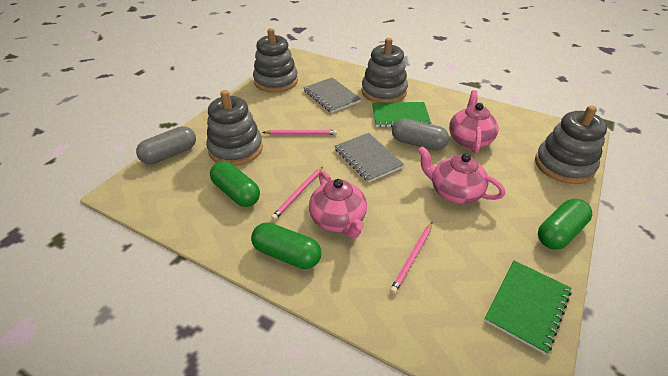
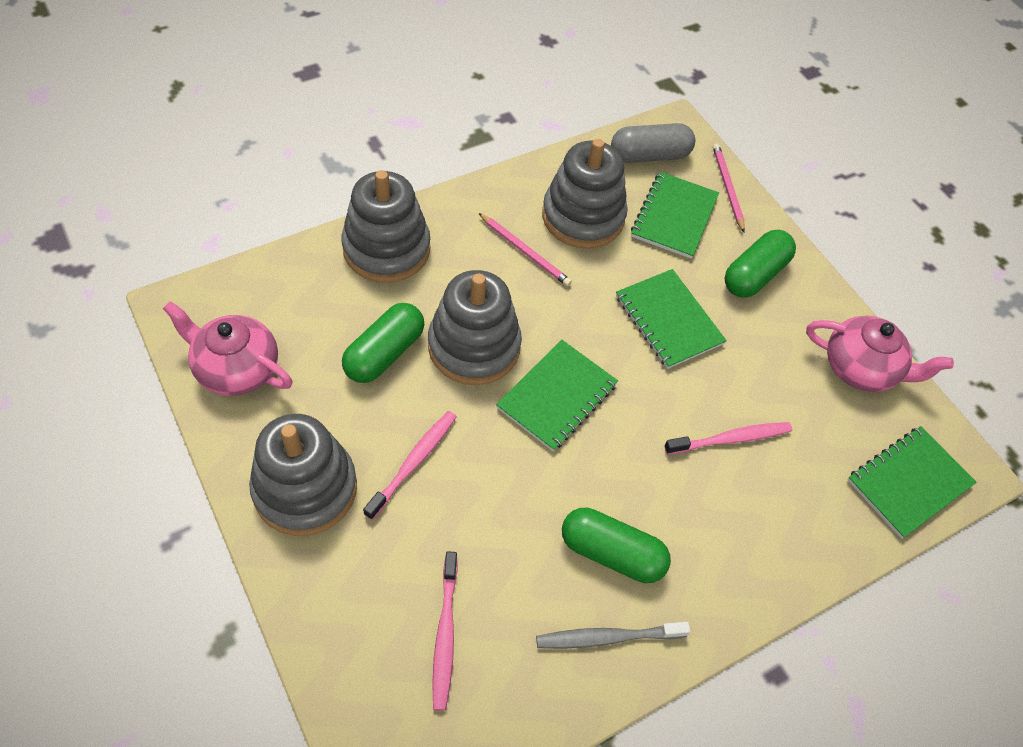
green notebook: 2 -> 4
grey capsule: 2 -> 1
grey notebook: 2 -> 0
grey toothbrush: 0 -> 1
pink pencil: 3 -> 2
pink teapot: 3 -> 2
pink toothbrush: 0 -> 3

